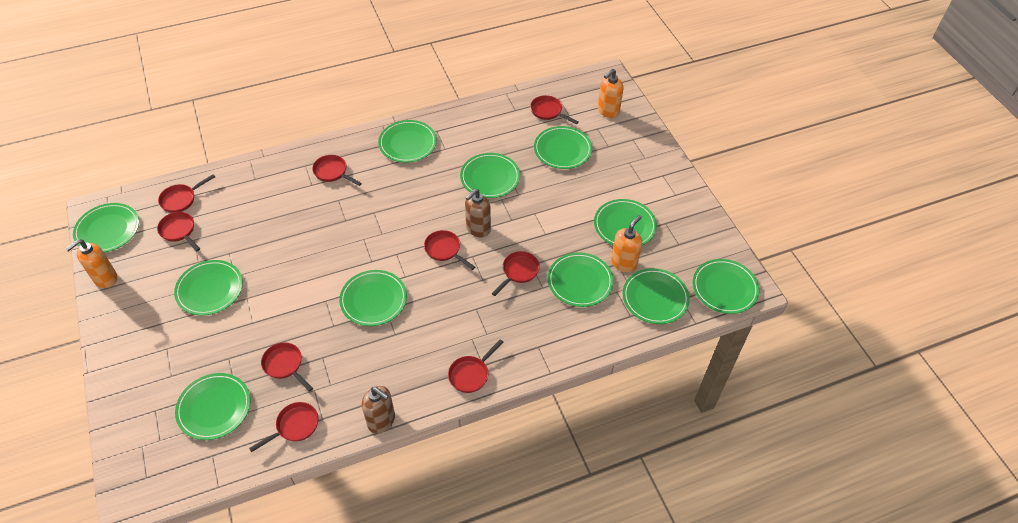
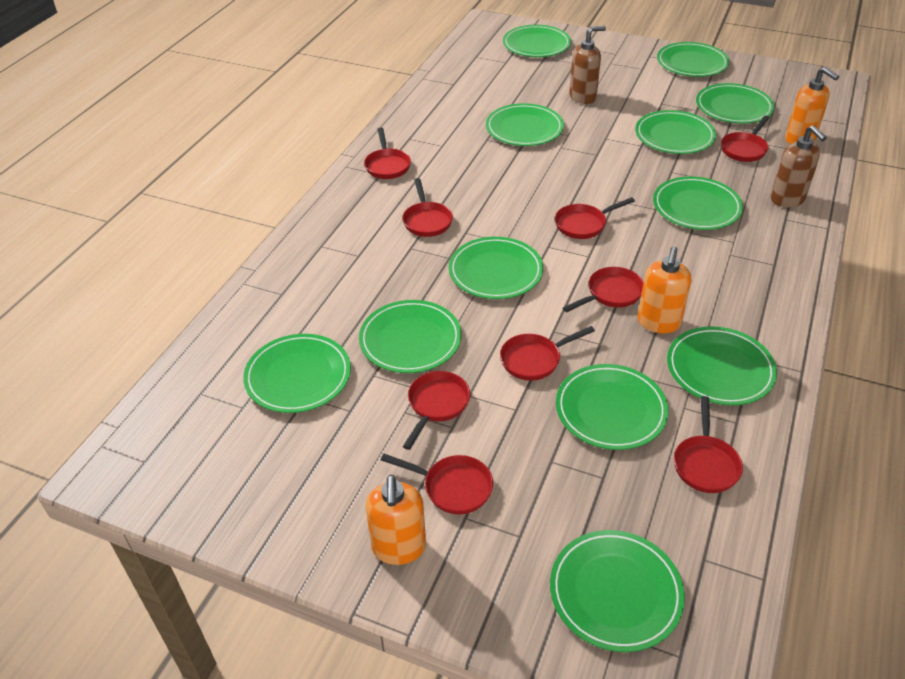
green plate: 11 -> 12

